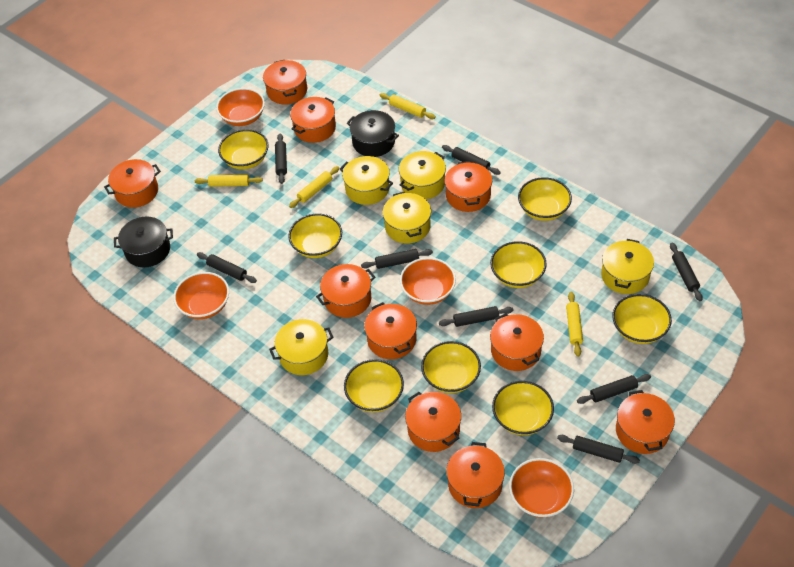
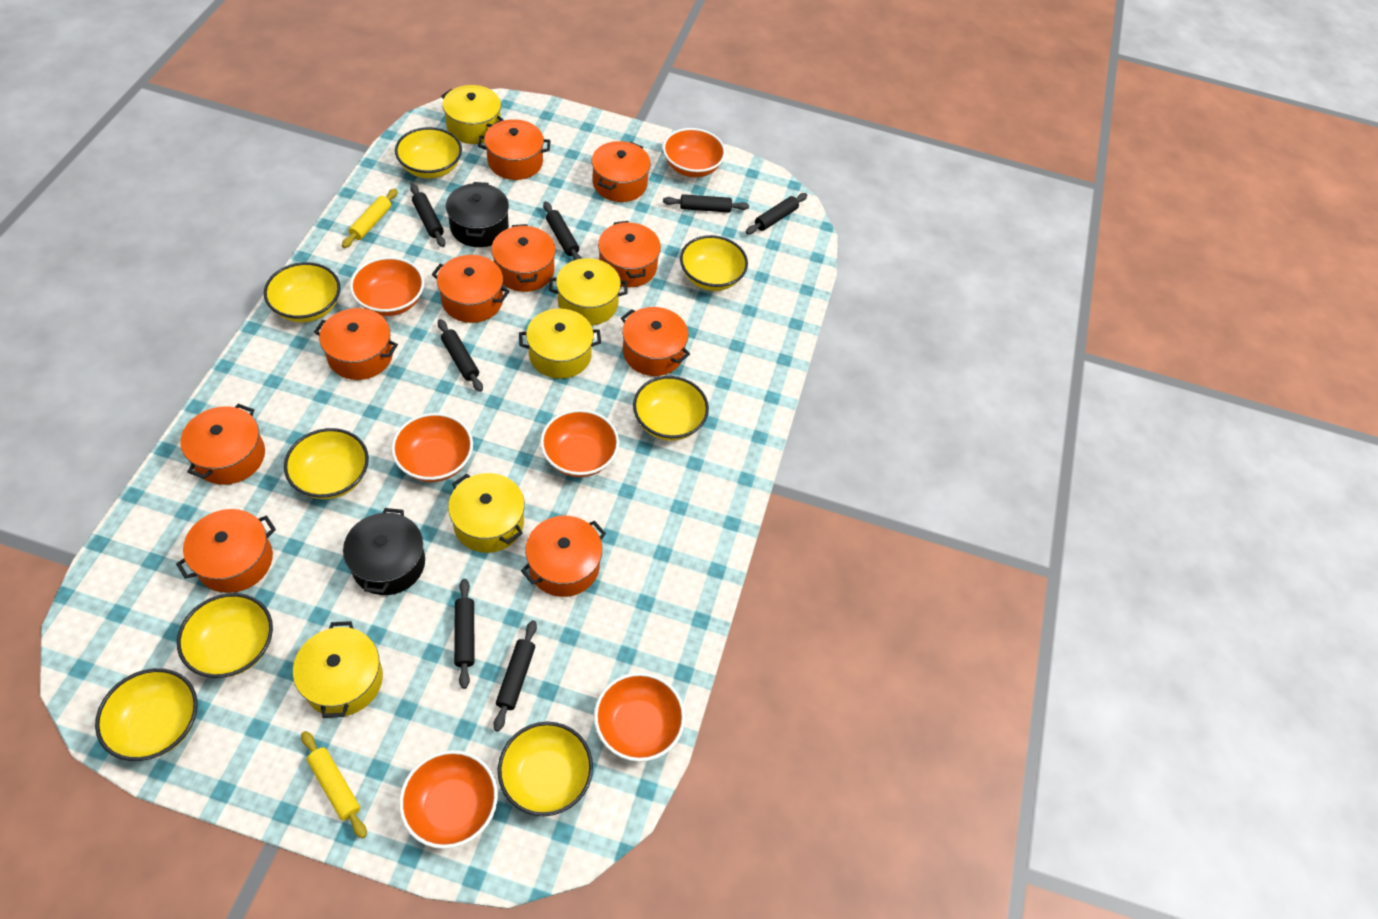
black rolling pin: 8 -> 7
orange bowl: 4 -> 6
yellow rolling pin: 4 -> 2

